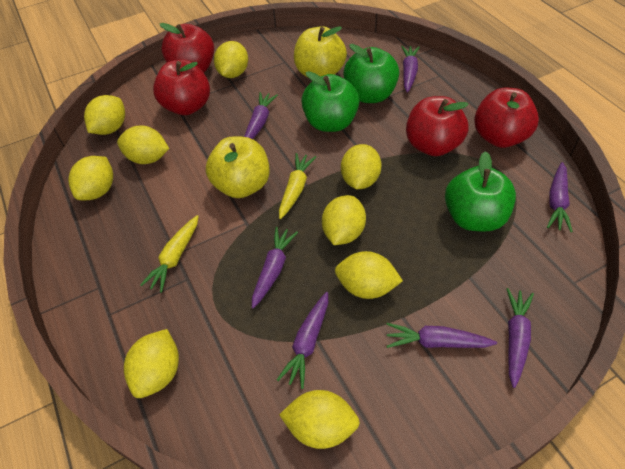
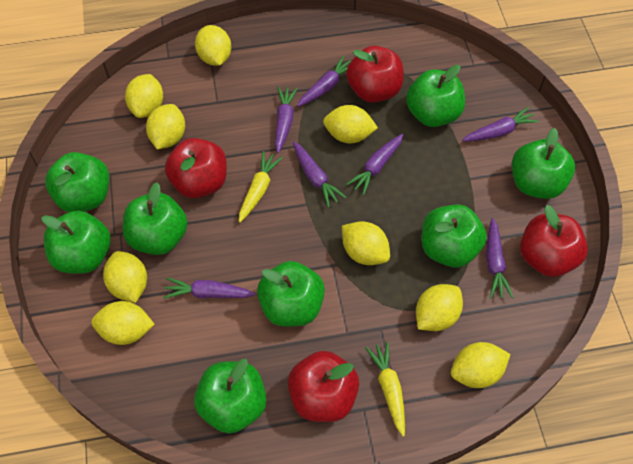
green apple: 3 -> 8
yellow apple: 2 -> 0

